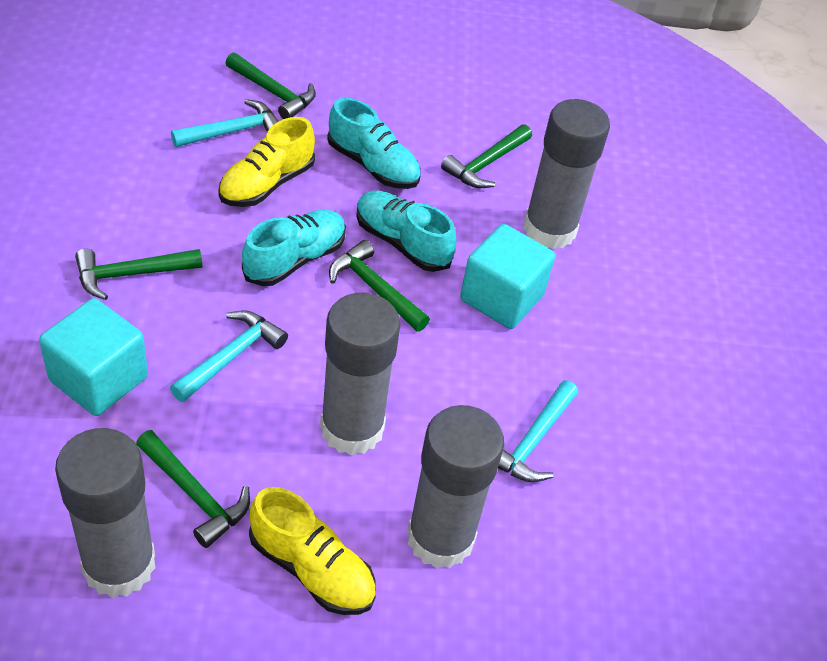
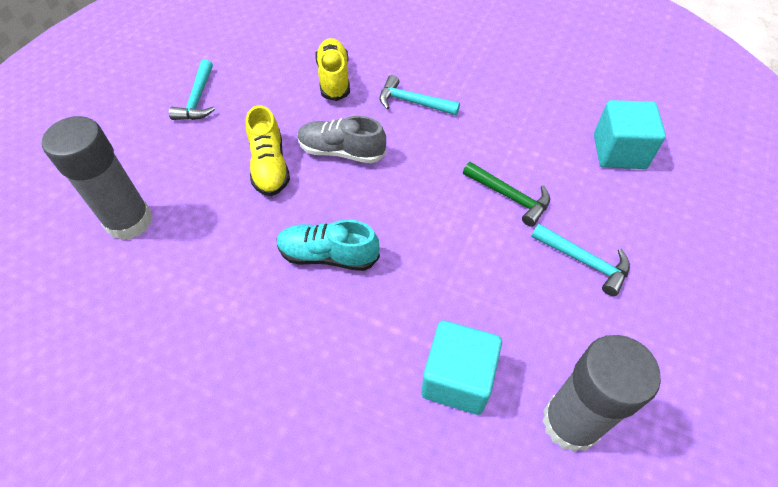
green hammer: 5 -> 1
grey glue stick: 4 -> 2
grey shoe: 0 -> 1
turquoise shoe: 3 -> 1

